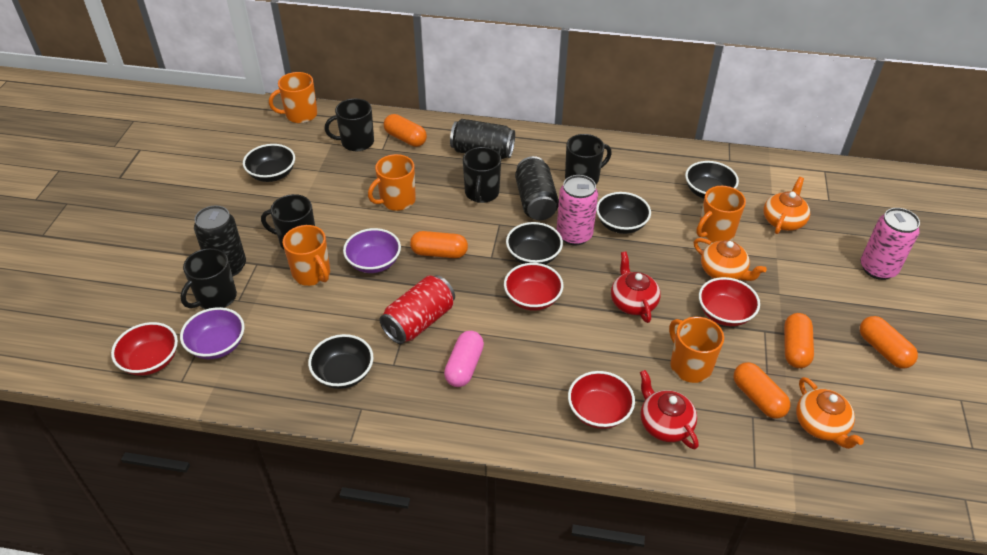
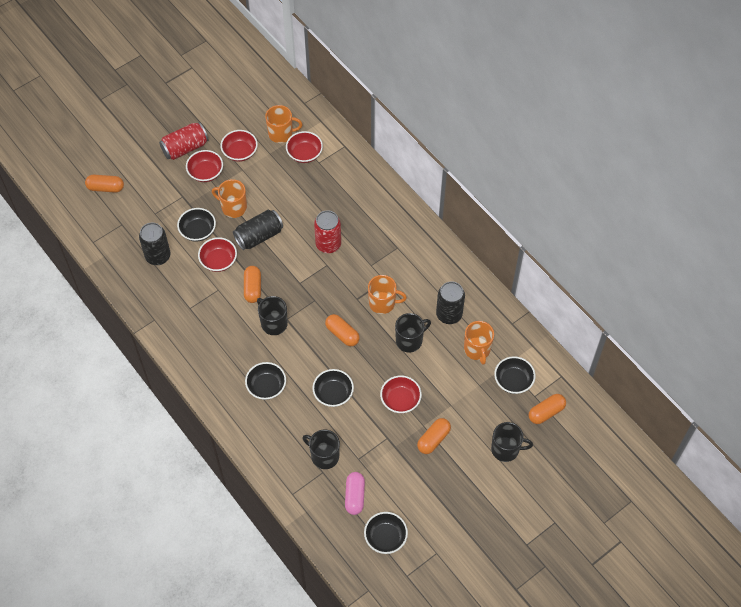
black mug: 5 -> 4
orange mug: 5 -> 4
orange teapot: 3 -> 0
pink can: 2 -> 0
purple bowl: 2 -> 0
red bowl: 4 -> 5
red can: 1 -> 2
red teapot: 2 -> 0

